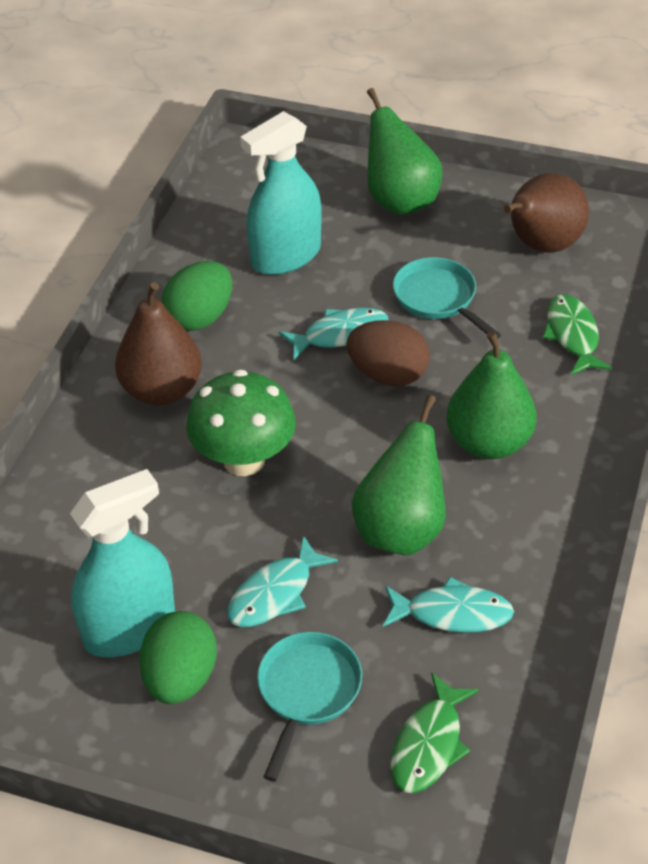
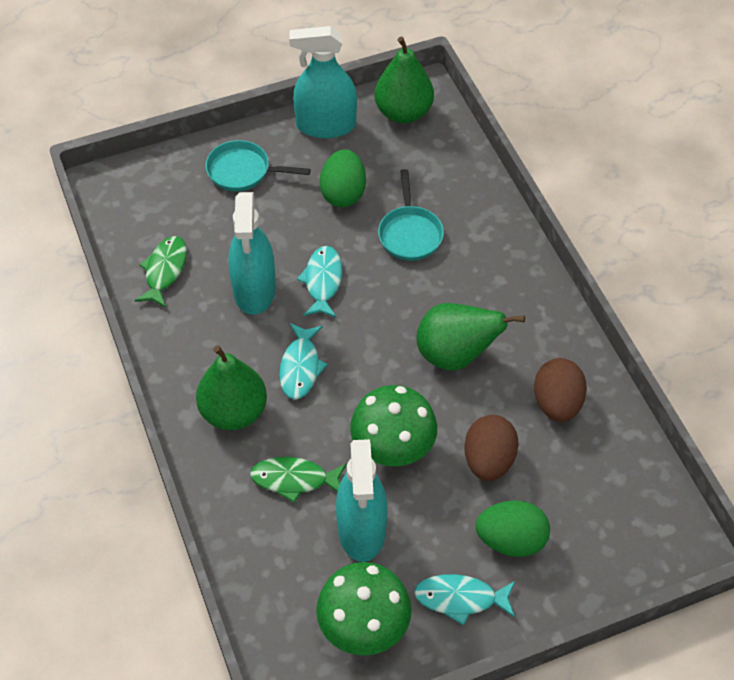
brown egg: 1 -> 2
brown pear: 2 -> 0
green mushroom: 1 -> 2
turquoise spray bottle: 2 -> 3

